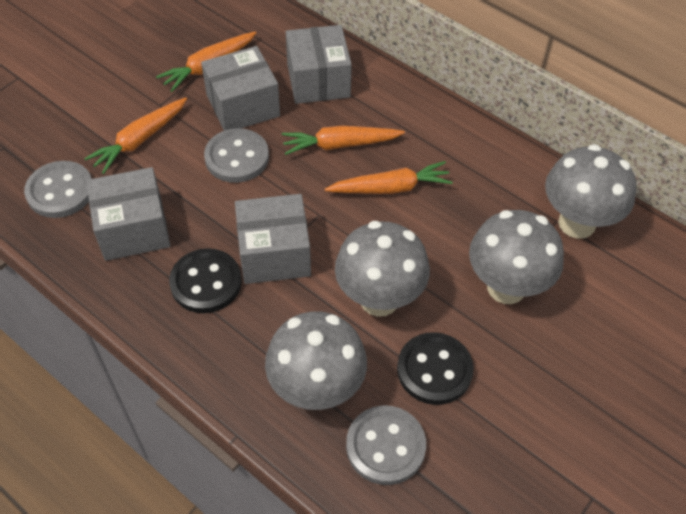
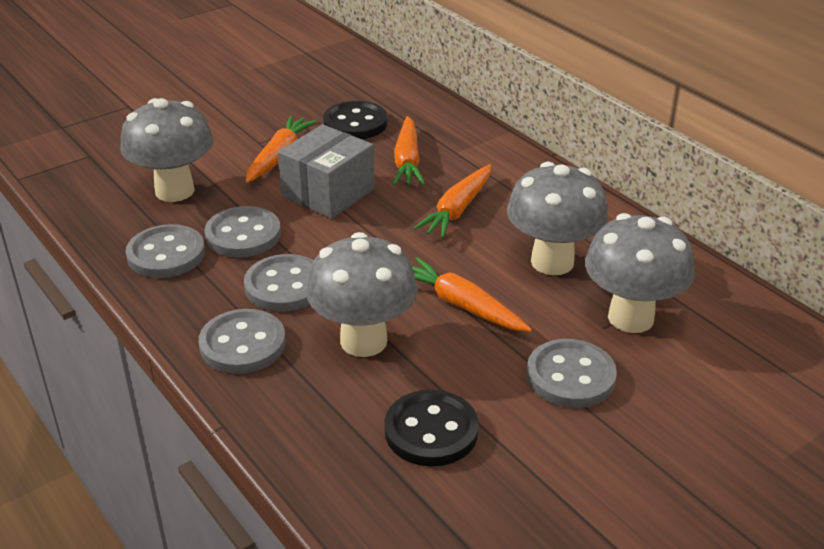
grey box: 4 -> 1
grey button: 3 -> 5

